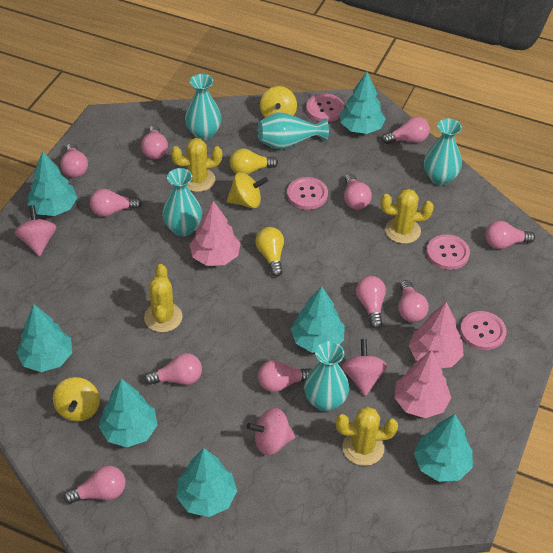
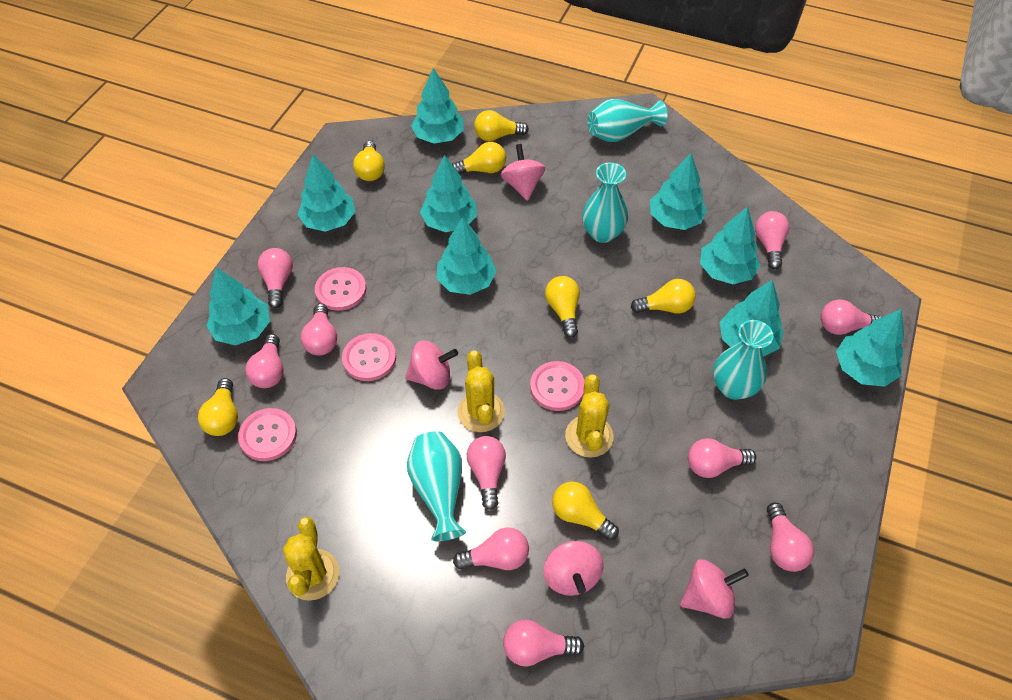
pink light bulb: 11 -> 10
pink spinning top: 3 -> 4
pink tree: 3 -> 0
turquoise tree: 7 -> 9
turquoise vase: 5 -> 4
yellow cactus: 4 -> 3
yellow light bulb: 2 -> 7
yellow spinning top: 3 -> 0

